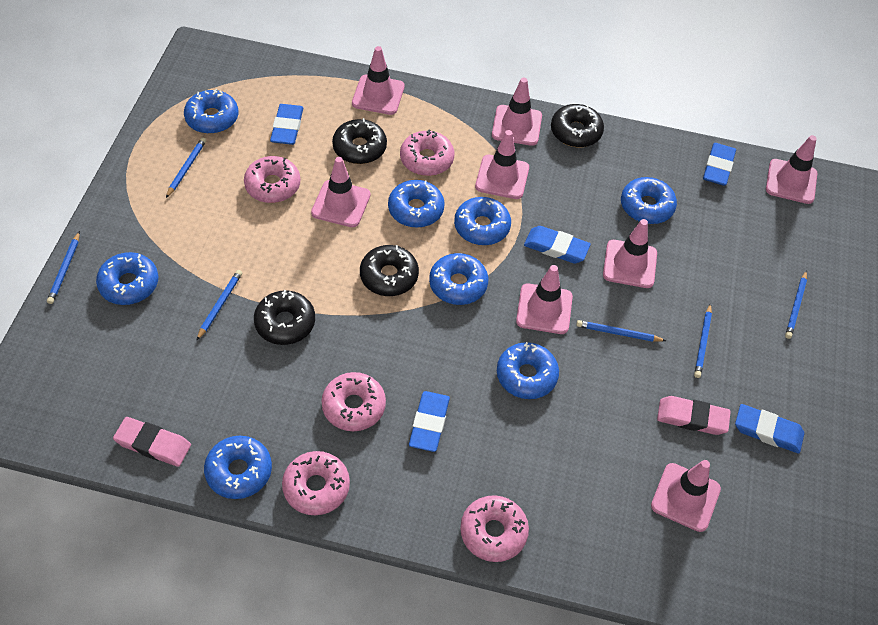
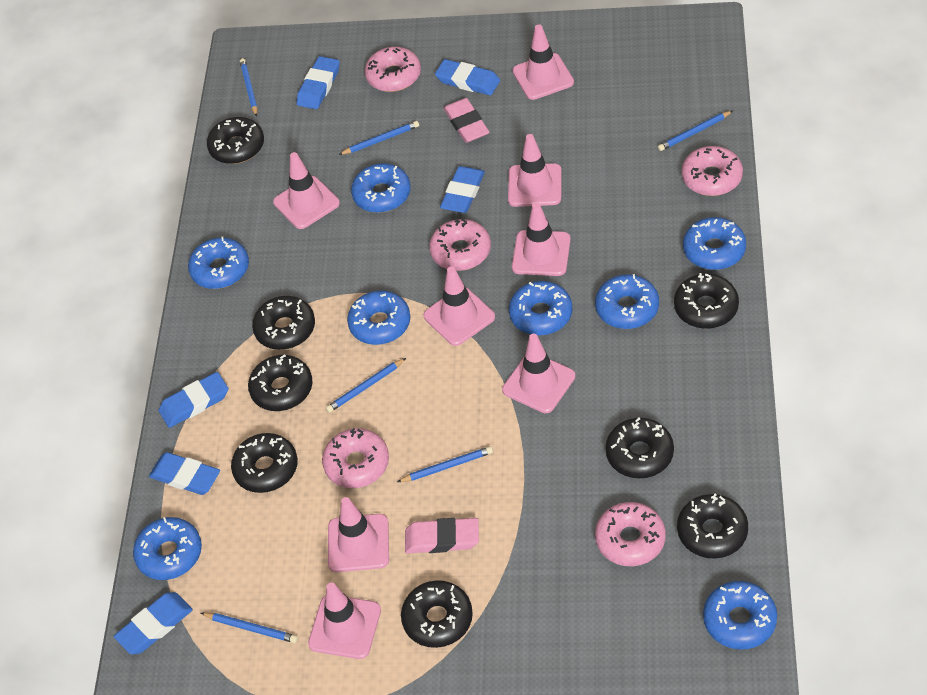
black donut: 4 -> 8
blue eraser: 5 -> 6

